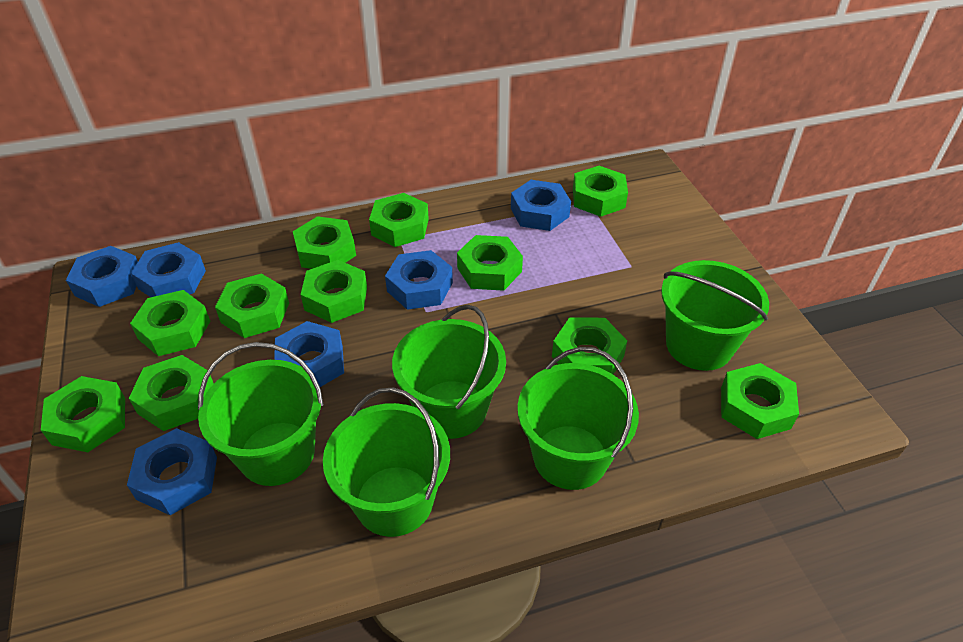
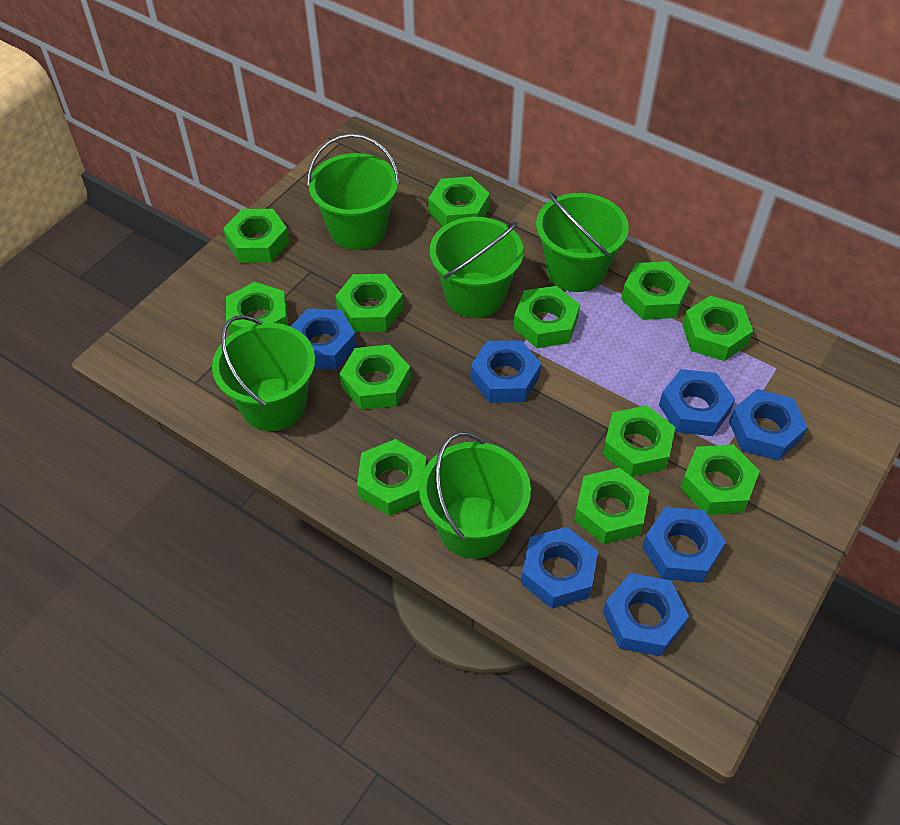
blue nut: 6 -> 7
green nut: 11 -> 12

